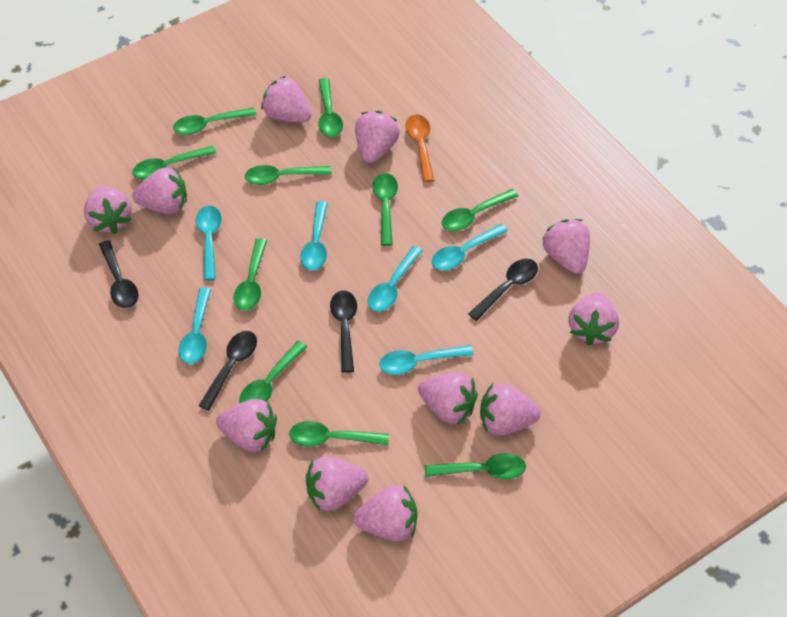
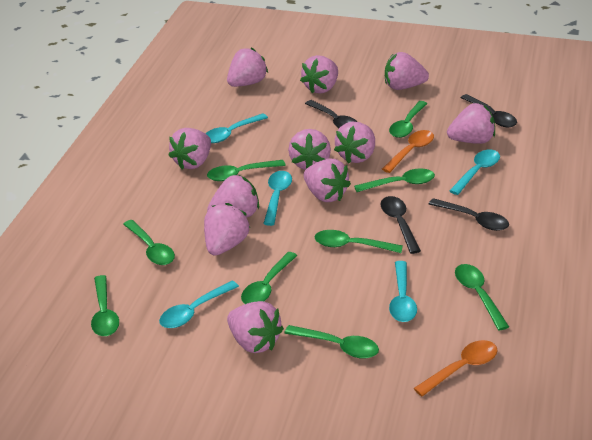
green spoon: 10 -> 9
orange spoon: 1 -> 2
turquoise spoon: 6 -> 5

